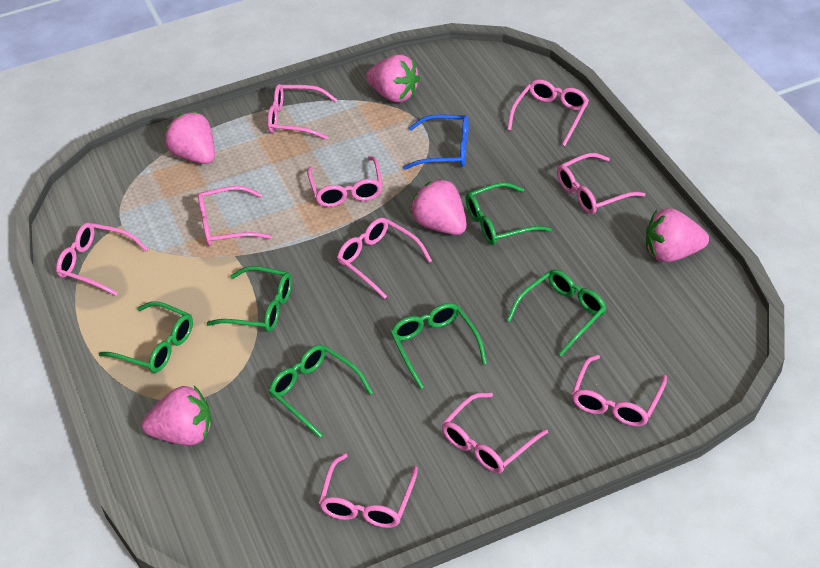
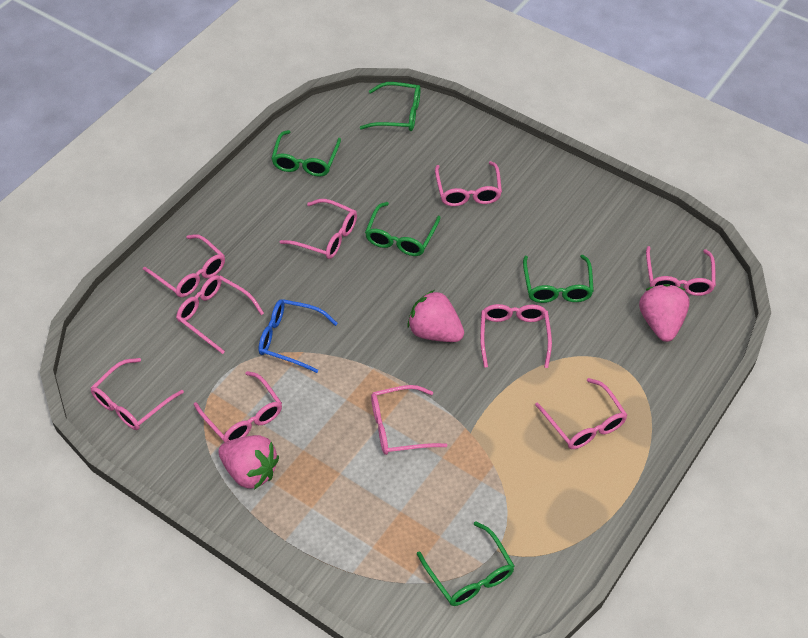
green glasses: 6 -> 5
pink strawberry: 5 -> 3

